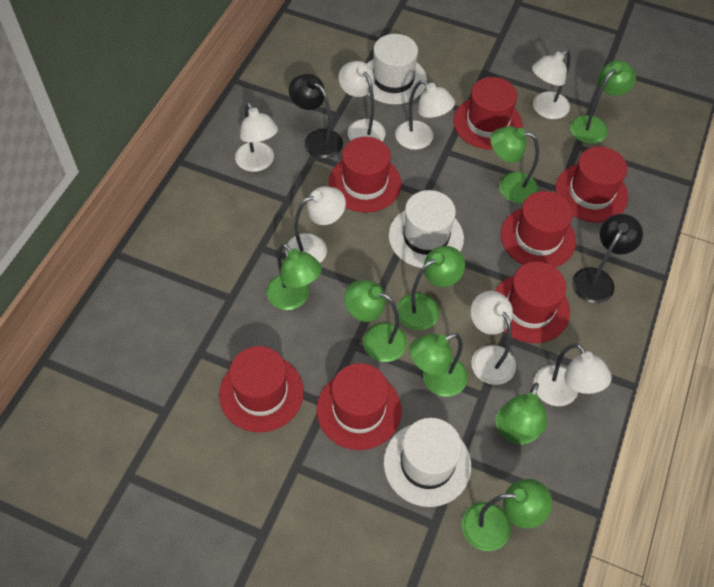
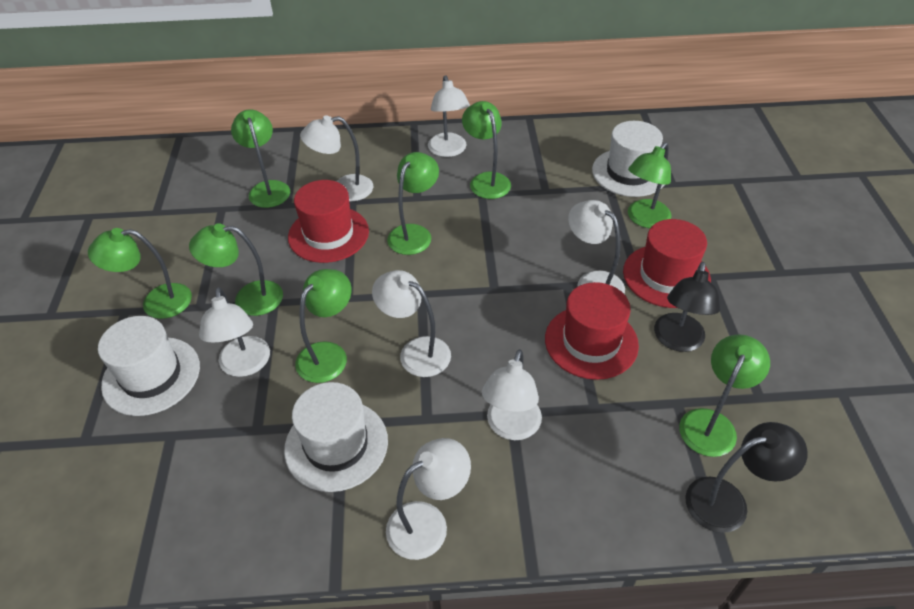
red hat: 7 -> 3

